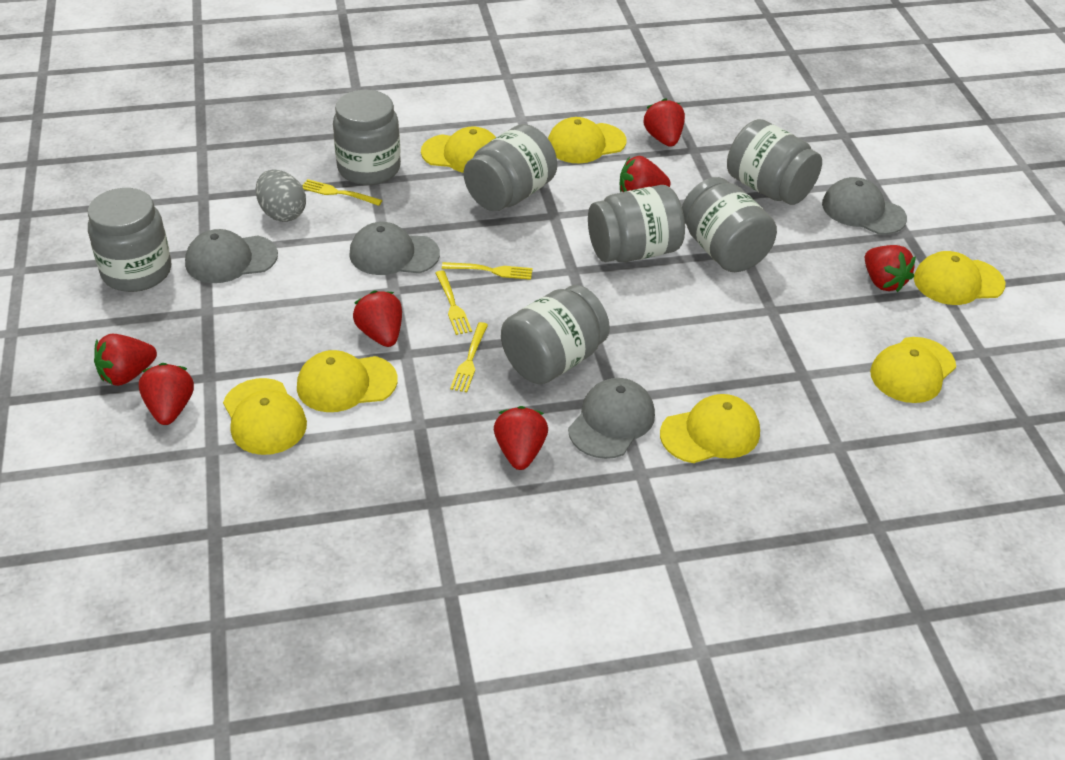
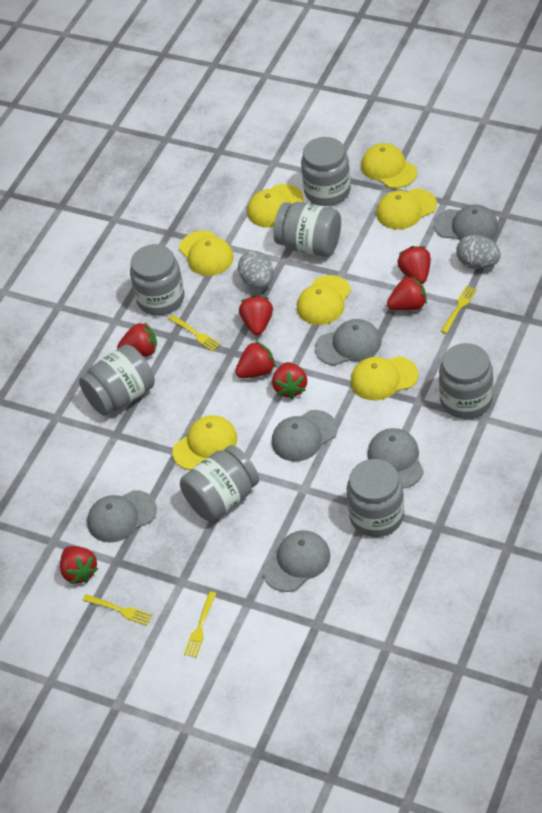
grey cap: 4 -> 6
grey egg: 1 -> 2

